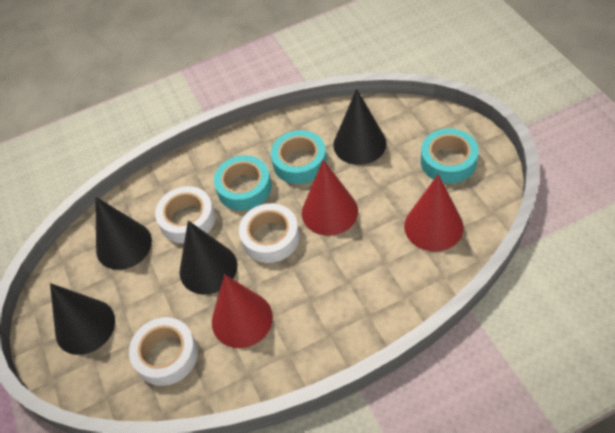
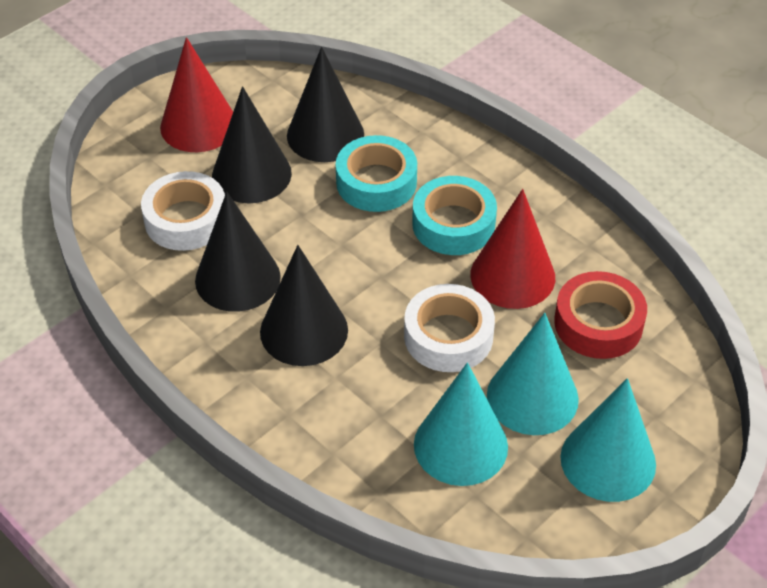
red cone: 3 -> 2
red tape: 0 -> 1
turquoise cone: 0 -> 3
turquoise tape: 3 -> 2
white tape: 3 -> 2

